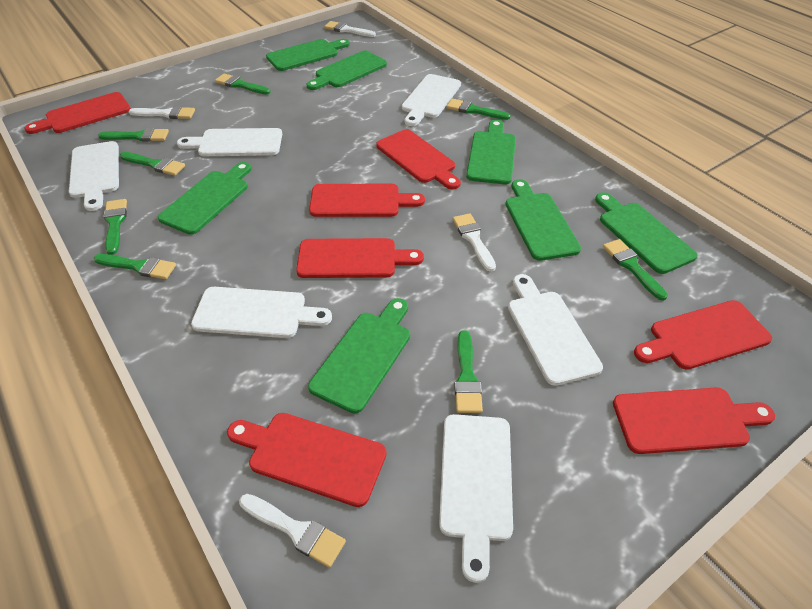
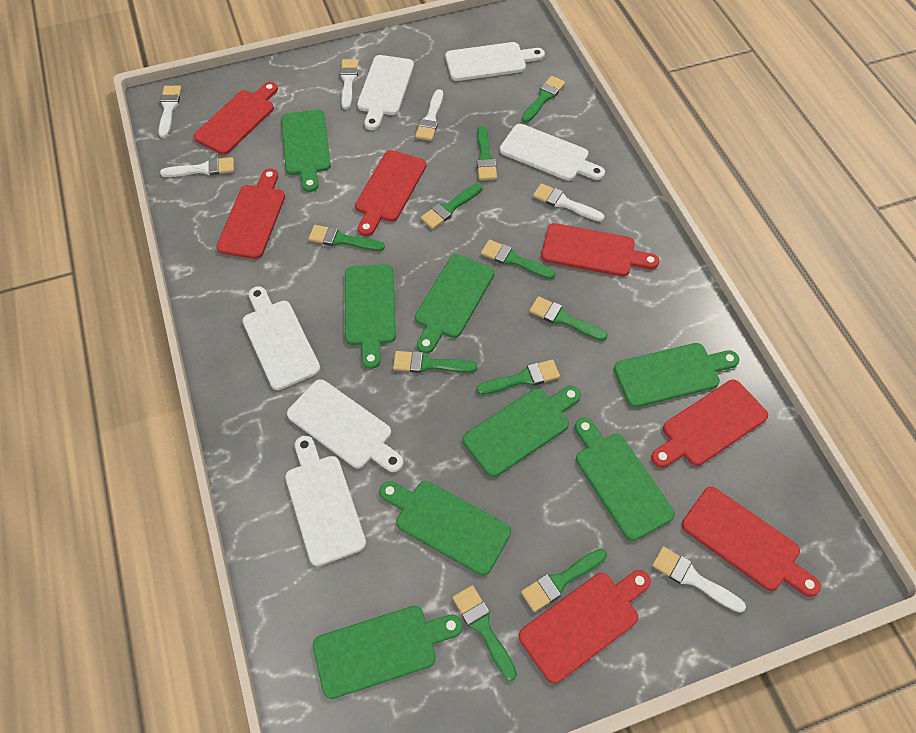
green brush: 8 -> 10
green cutting board: 7 -> 8
white brush: 4 -> 6

